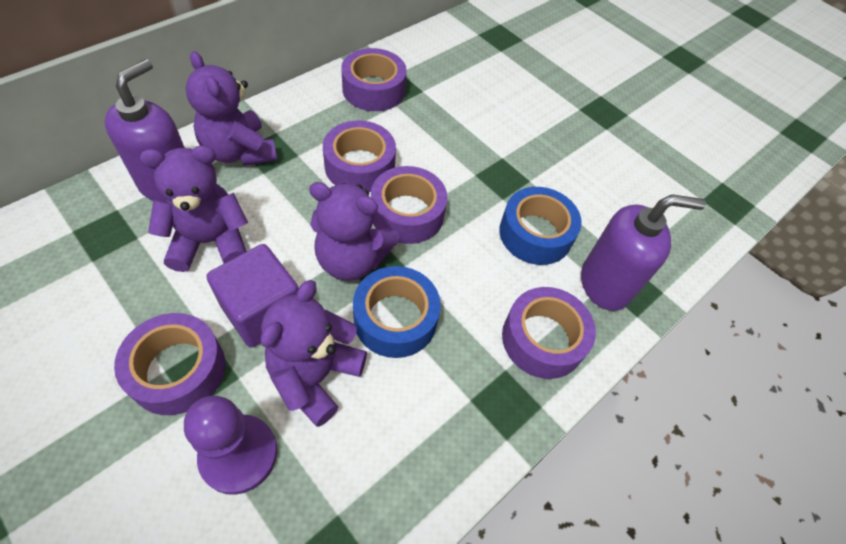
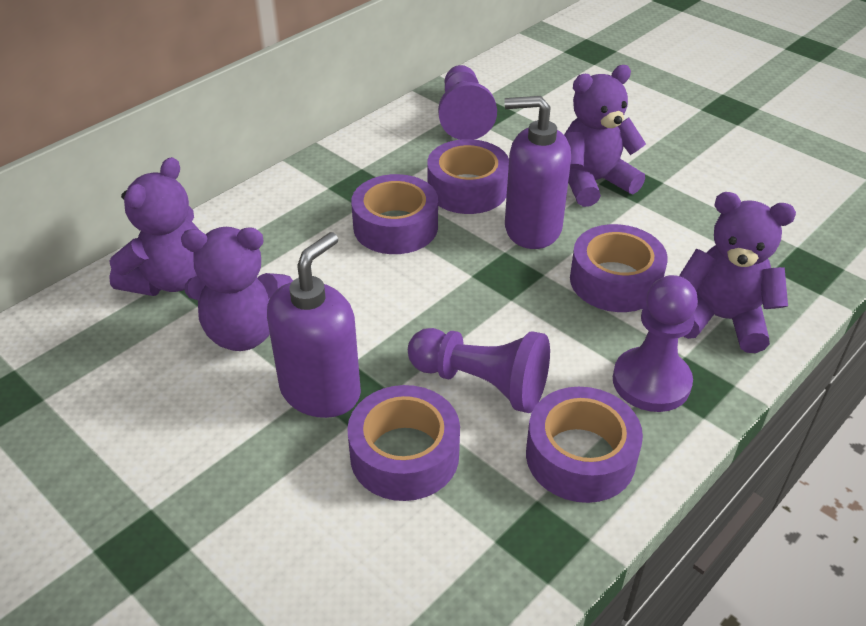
blue tape: 2 -> 0
purple cube: 1 -> 0
purple pawn: 1 -> 3

